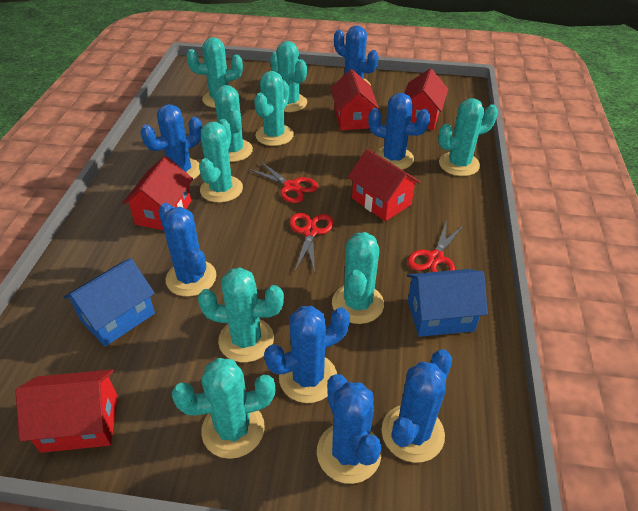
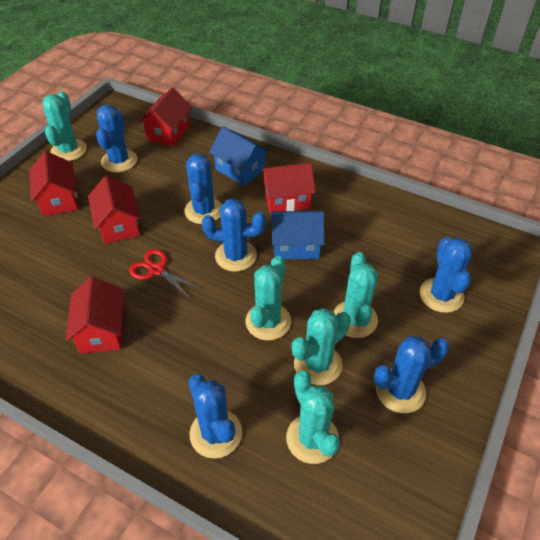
blue cactus: 7 -> 6
red scissors: 3 -> 1
turquoise cactus: 9 -> 5

